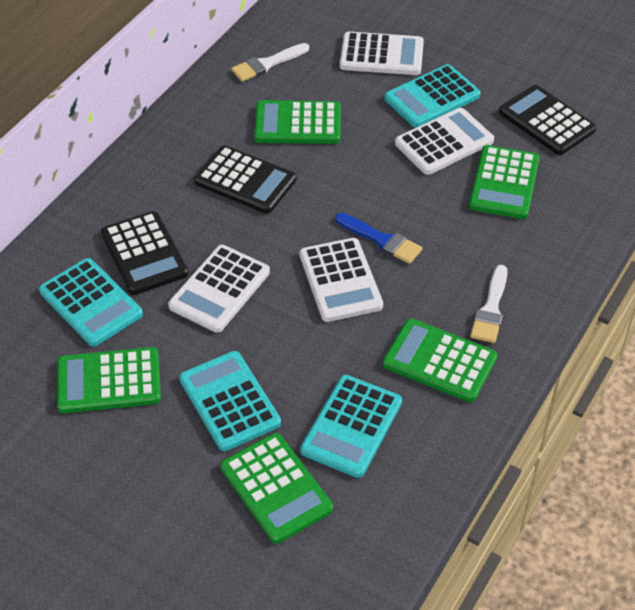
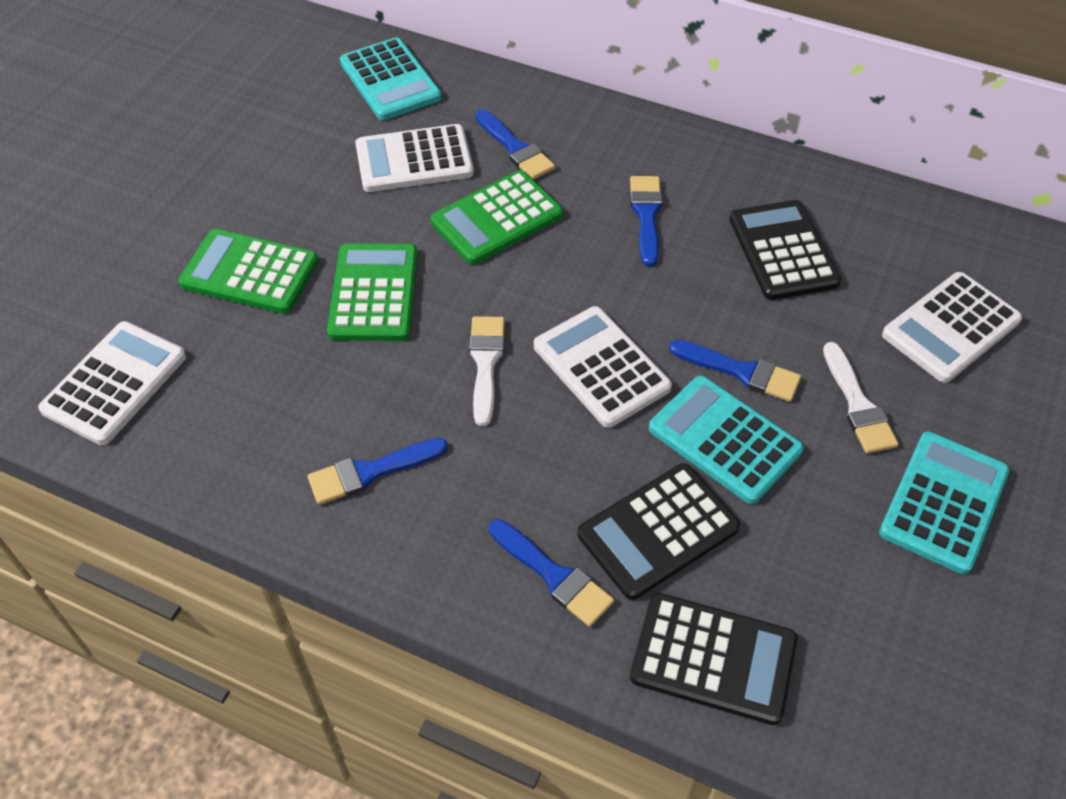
blue brush: 1 -> 5
green calculator: 5 -> 3
turquoise calculator: 4 -> 3

